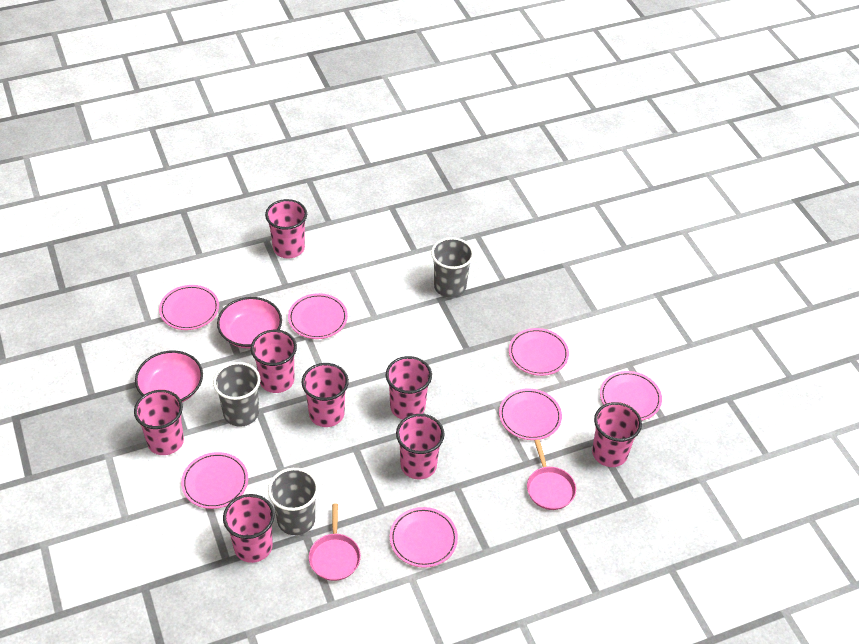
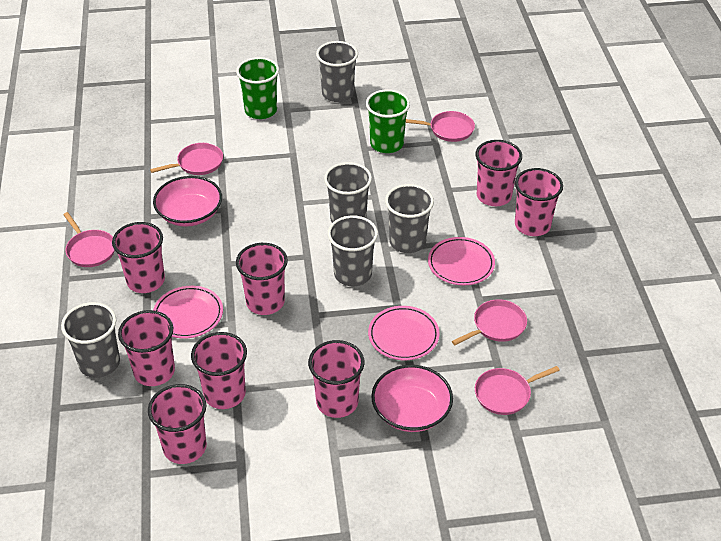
green cup: 0 -> 2
grey cup: 3 -> 5
pink pan: 2 -> 5
pink plate: 7 -> 3

